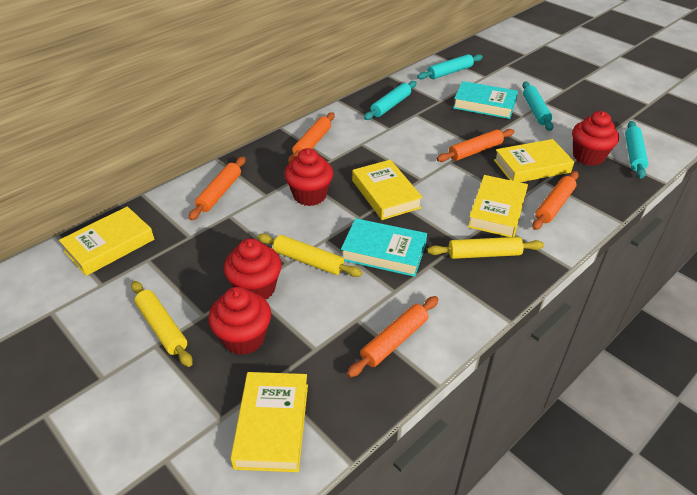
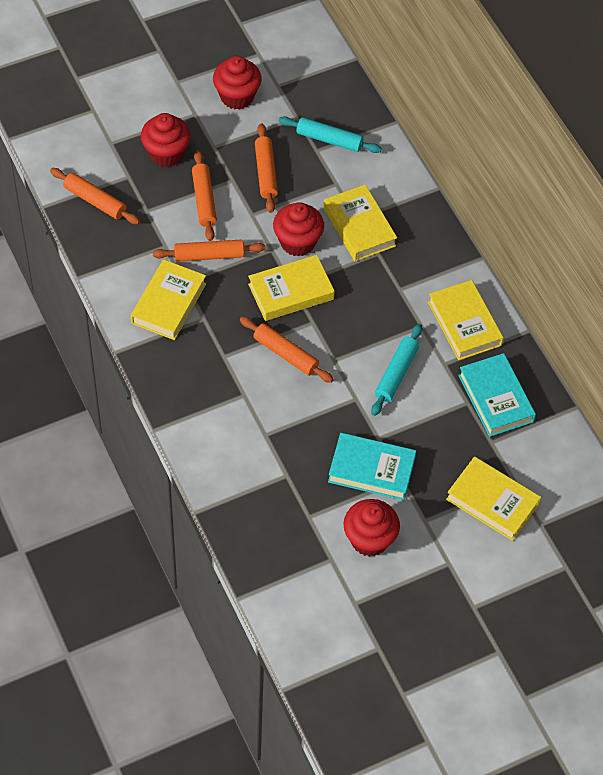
turquoise rolling pin: 4 -> 2
yellow rolling pin: 3 -> 0

